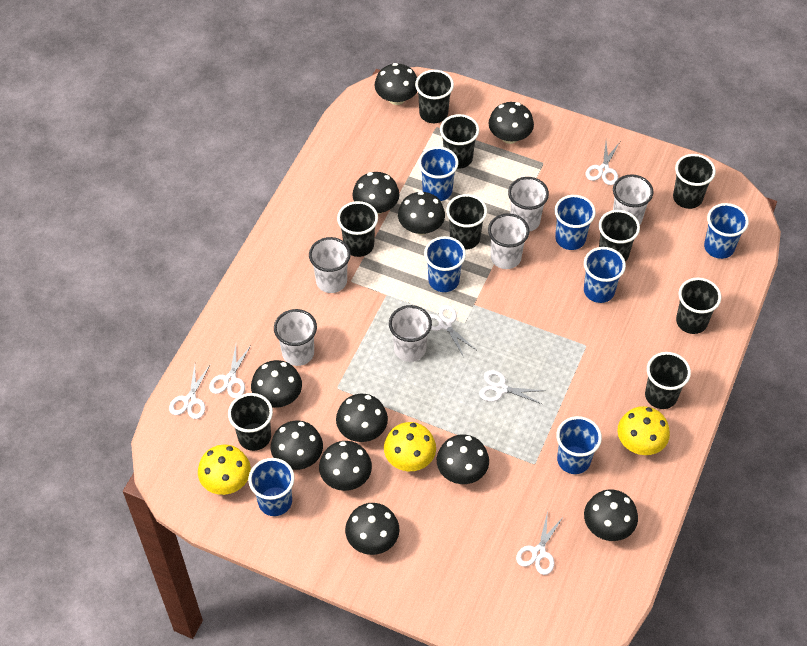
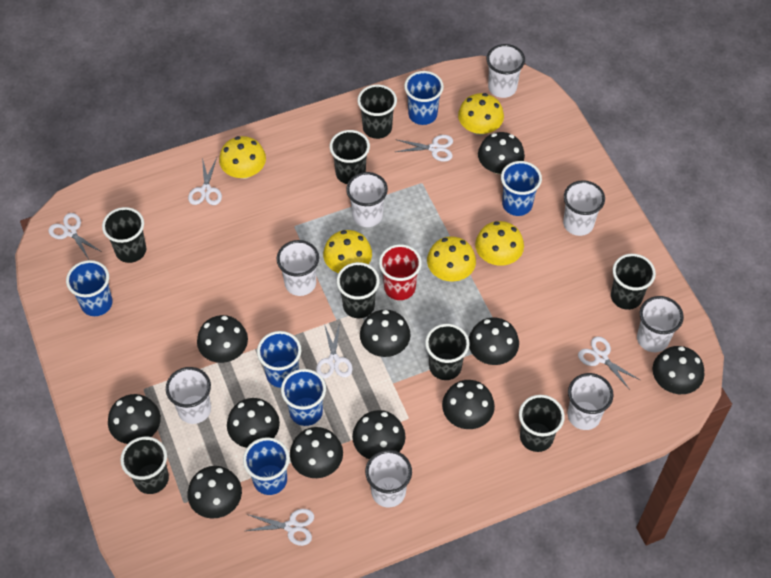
black cup: 9 -> 8
blue cup: 7 -> 6
red cup: 0 -> 1
white cup: 6 -> 8
yellow mushroom: 3 -> 5

